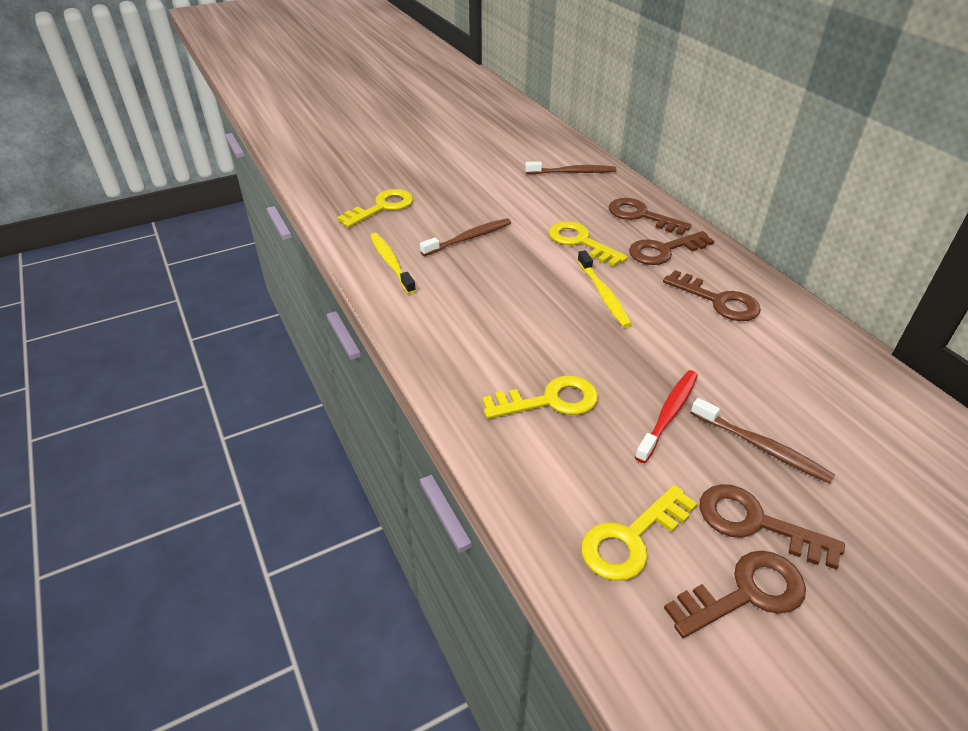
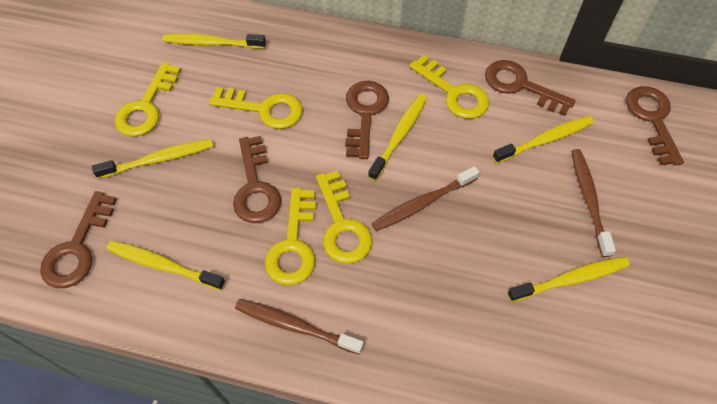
red toothbrush: 1 -> 0
yellow key: 4 -> 5
yellow toothbrush: 2 -> 6

